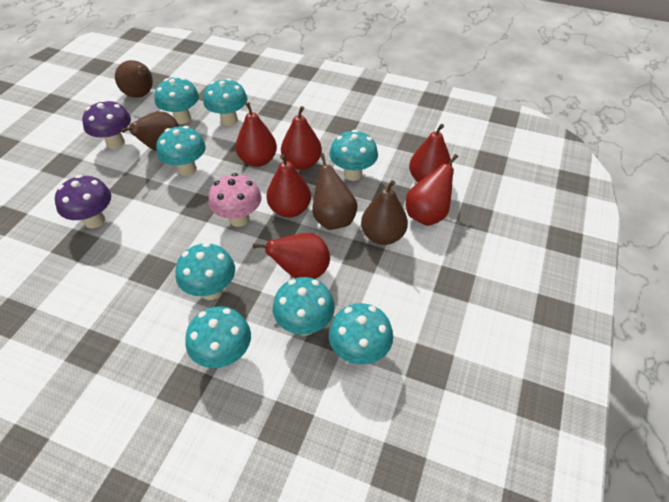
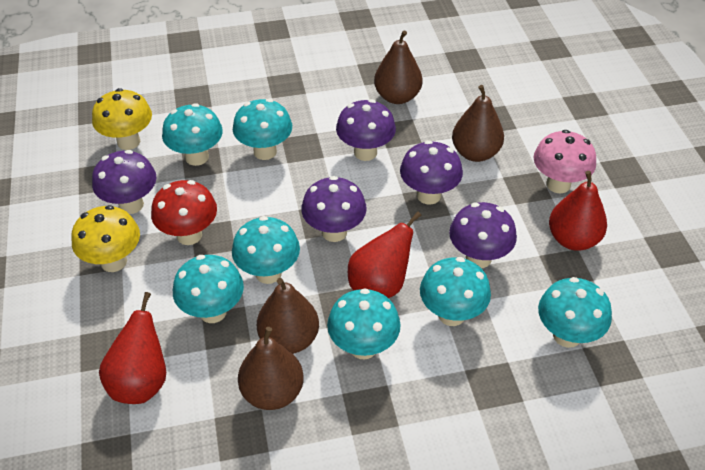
purple mushroom: 2 -> 5
red mushroom: 0 -> 1
red pear: 6 -> 3
turquoise mushroom: 8 -> 7
yellow mushroom: 0 -> 2

